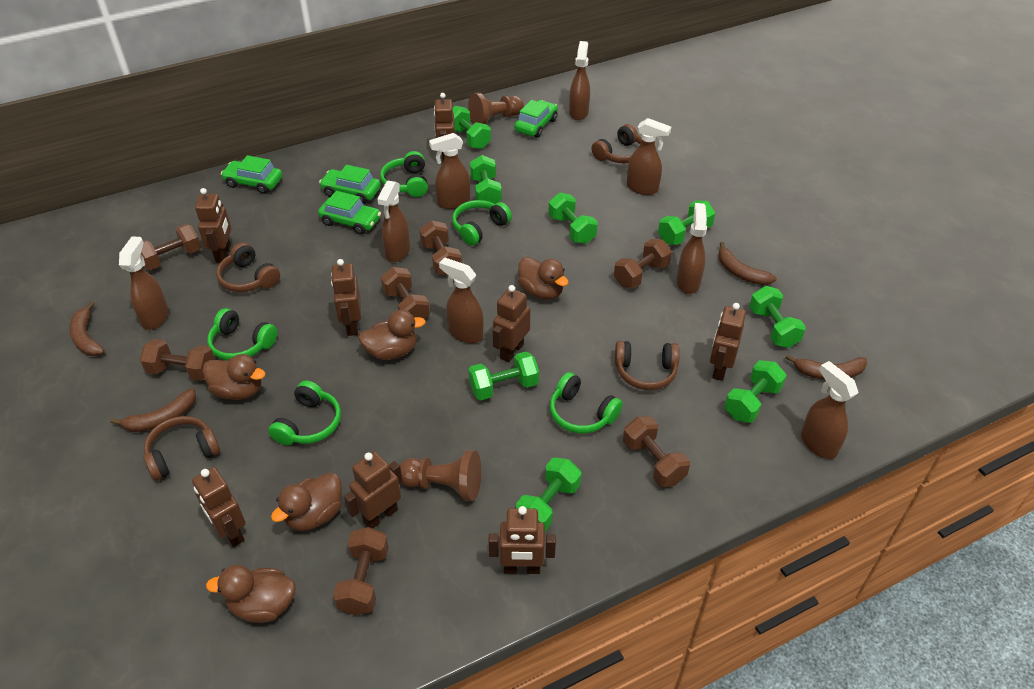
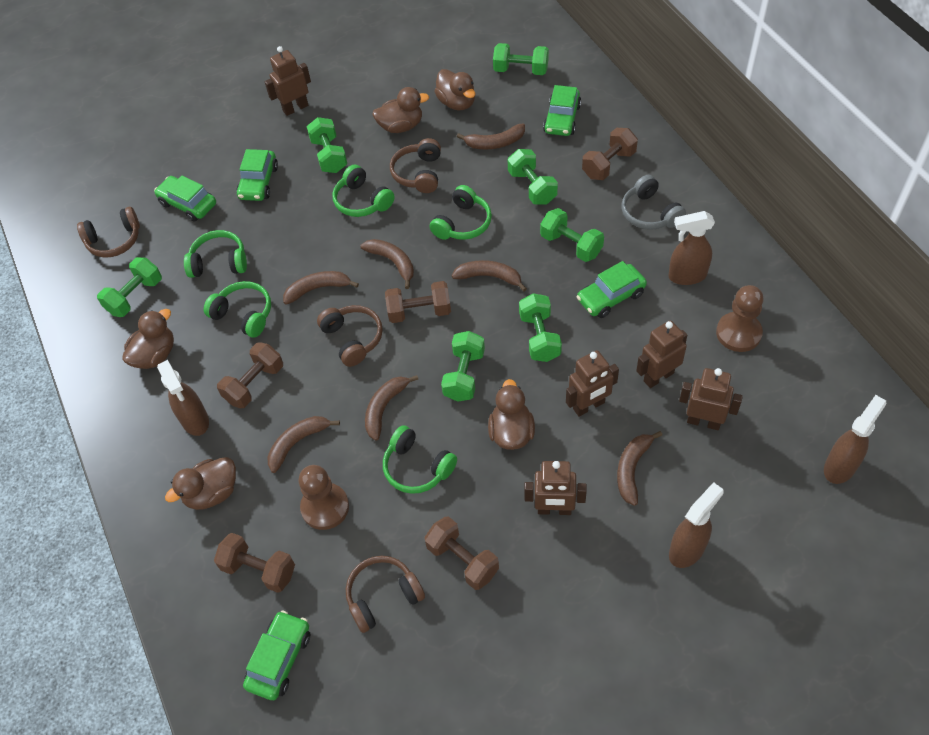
brown banana: 4 -> 7
brown dumbbell: 7 -> 5
brown robot: 8 -> 5
brown spray bottle: 8 -> 4
green car: 4 -> 5
green dumbbell: 8 -> 7
grey headphones: 0 -> 1

